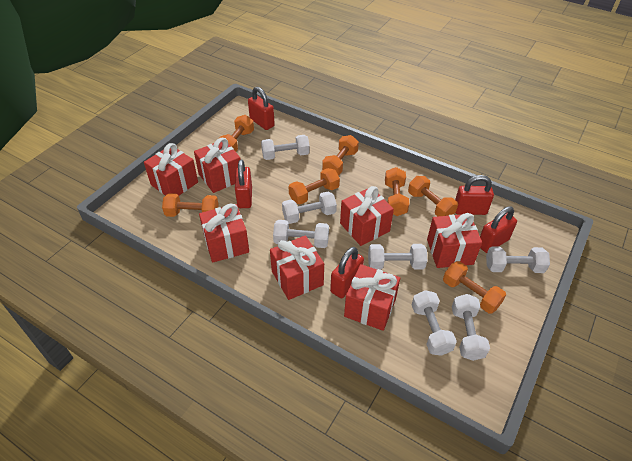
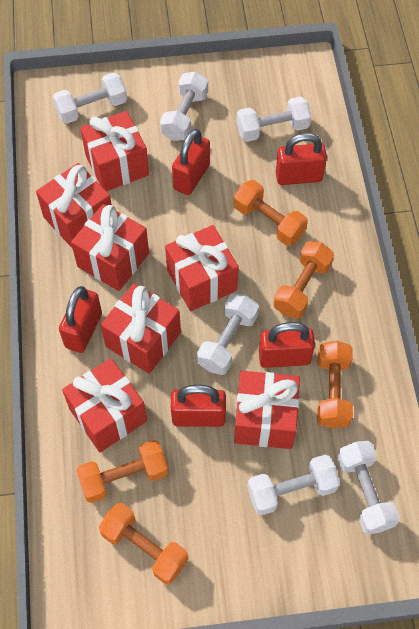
orange dumbbell: 7 -> 5
white dumbbell: 7 -> 6

